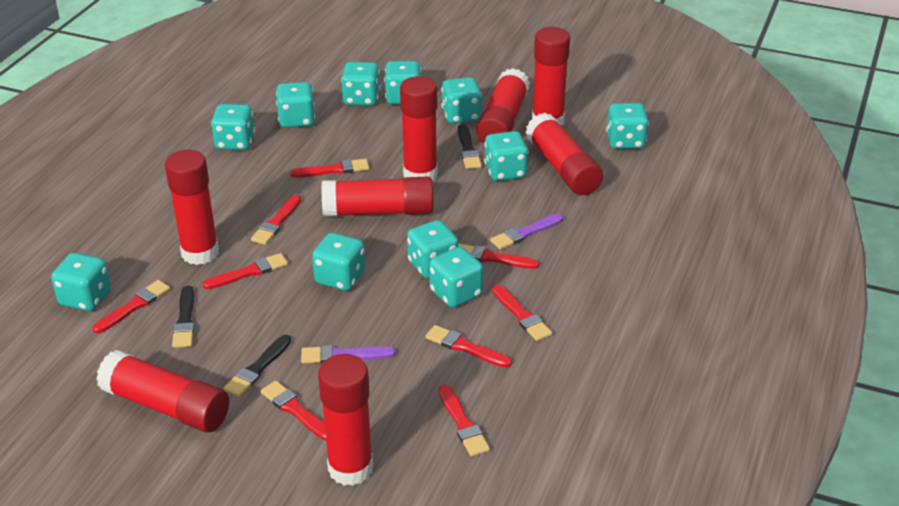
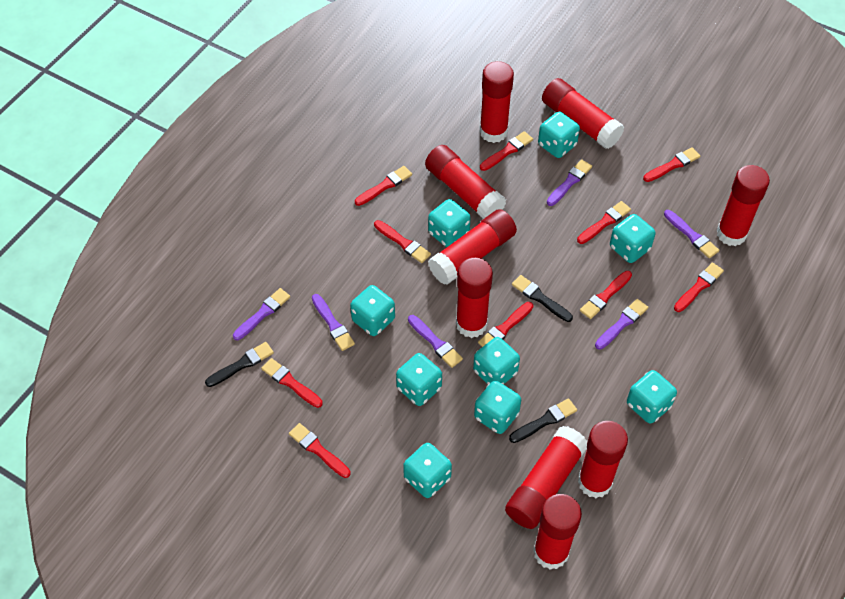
purple brush: 2 -> 6
red brush: 9 -> 10
red glue stick: 8 -> 9
turquoise dice: 11 -> 9

